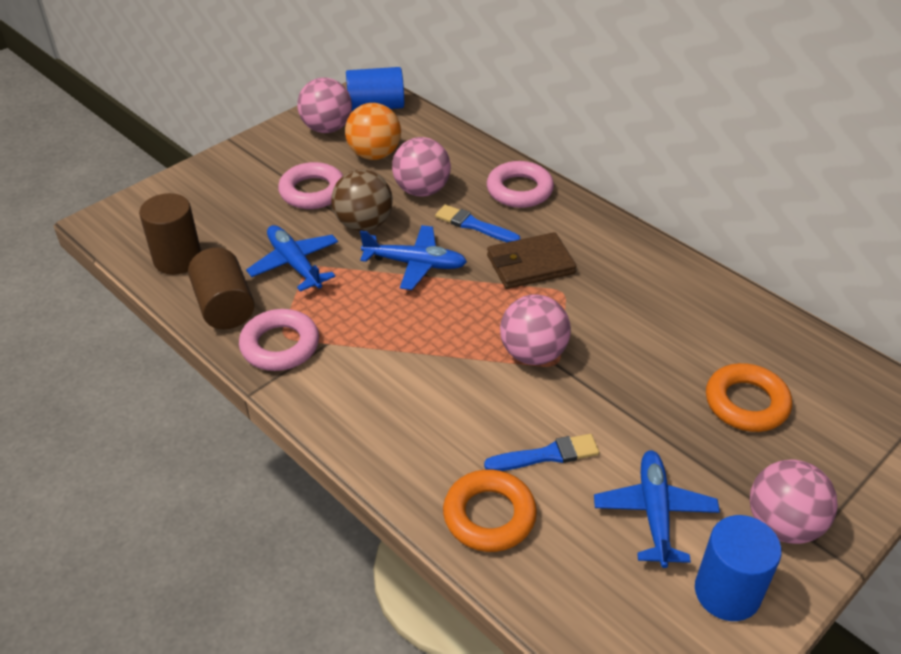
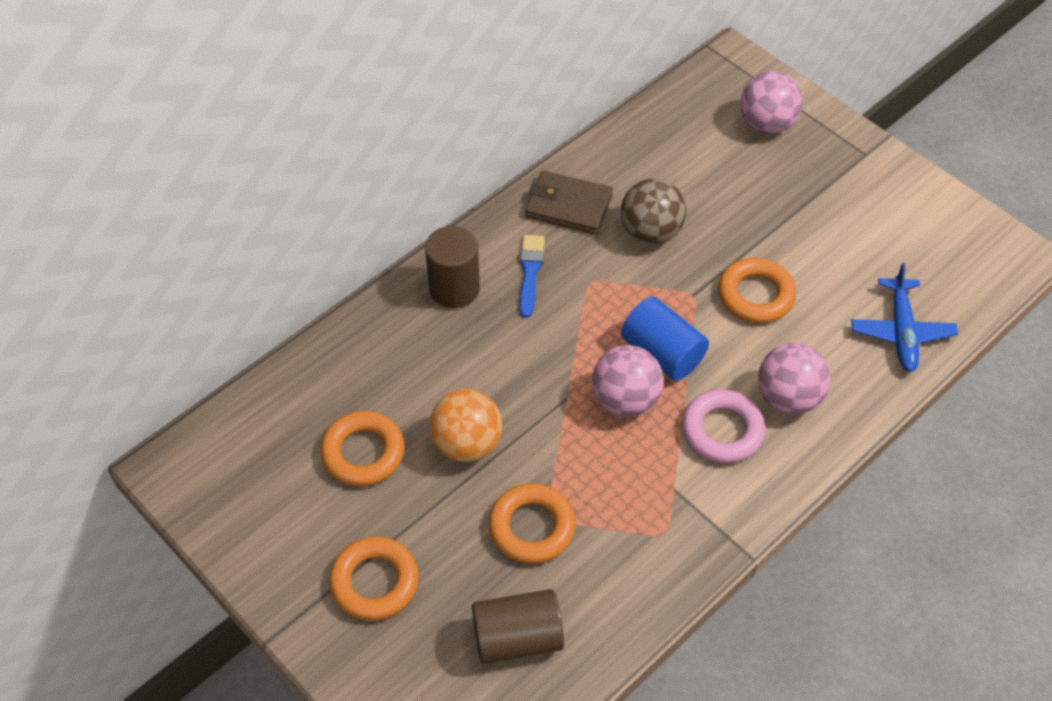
blue brush: 2 -> 1
blue cylinder: 2 -> 1
blue plane: 3 -> 1
orange ring: 2 -> 4
pink ball: 4 -> 3
pink ring: 3 -> 1

